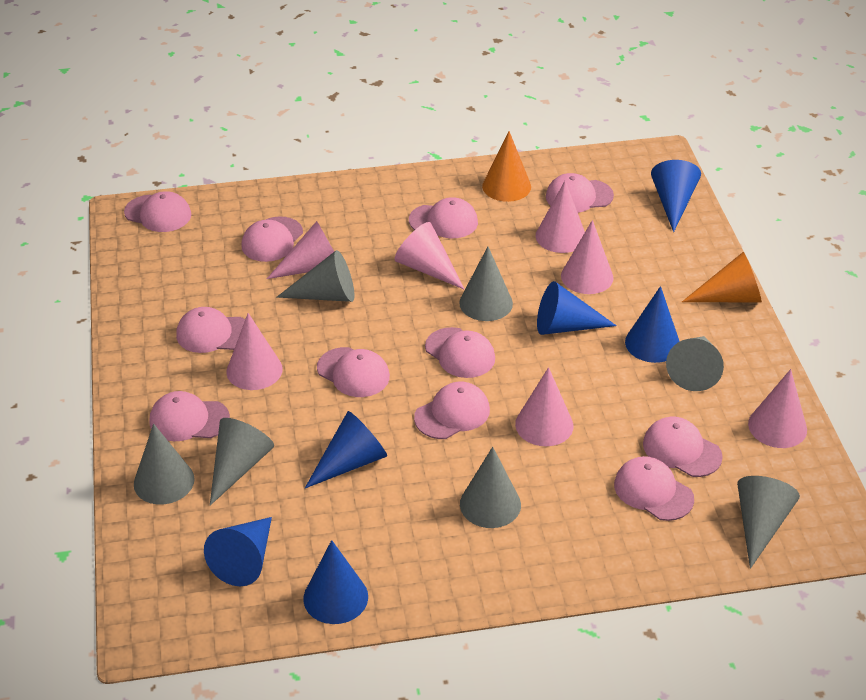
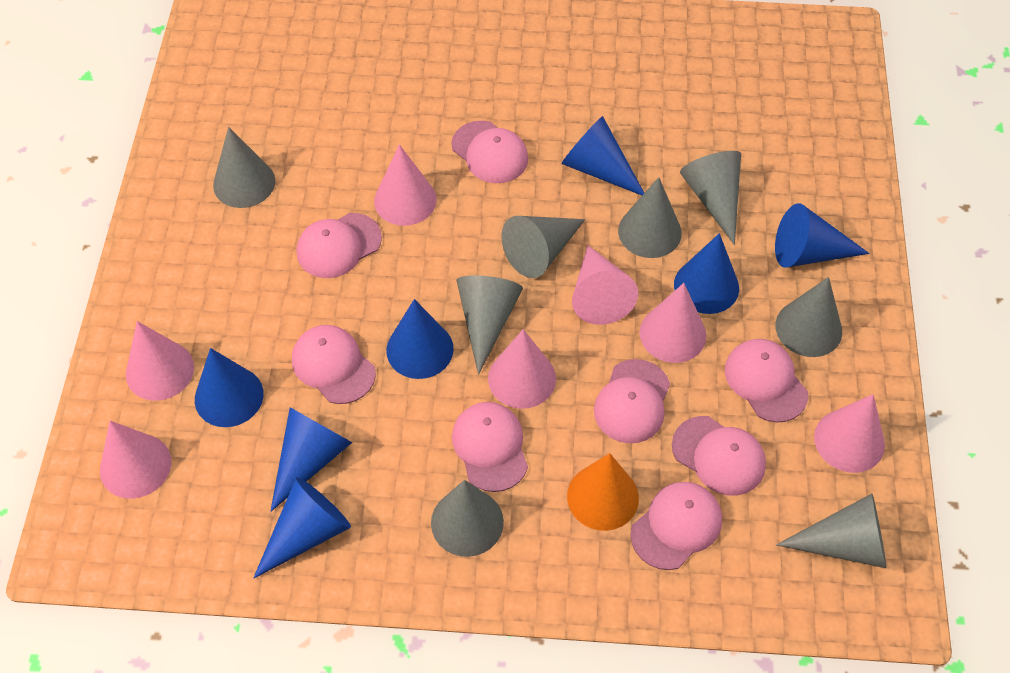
blue cone: 6 -> 7
grey cone: 7 -> 8
orange cone: 2 -> 1
pink cap: 11 -> 8

